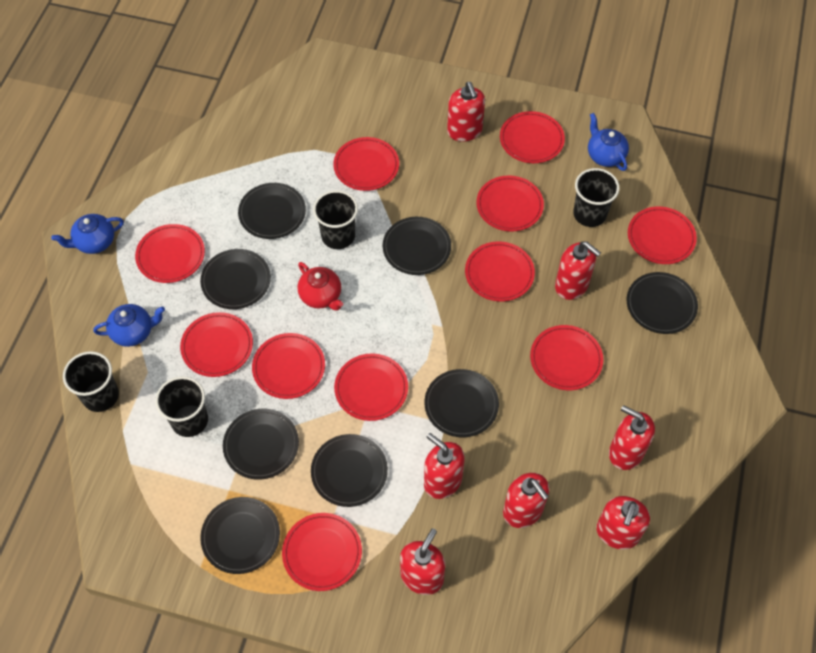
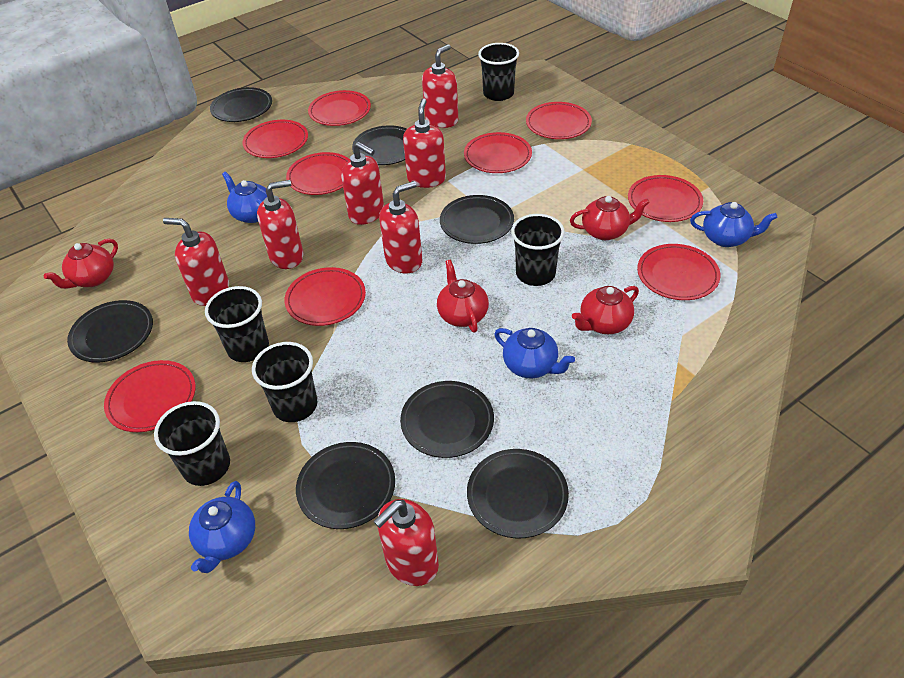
black cup: 4 -> 5
black plate: 8 -> 7
blue teapot: 3 -> 4
red plate: 11 -> 9
red teapot: 1 -> 4

